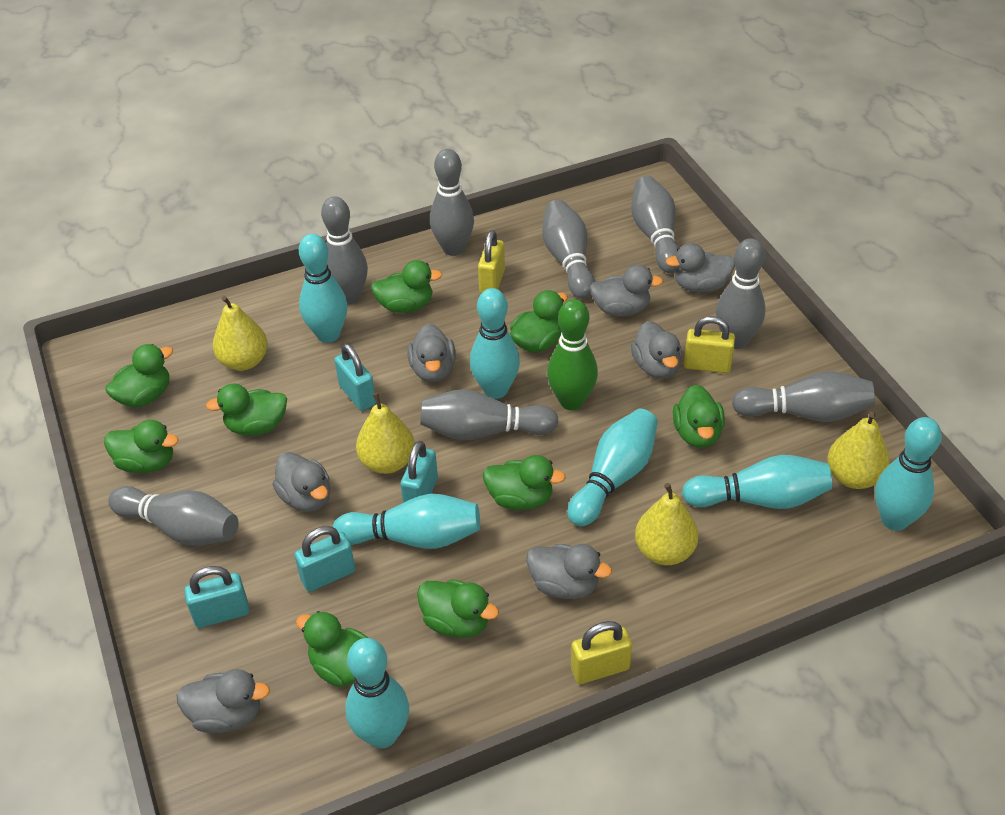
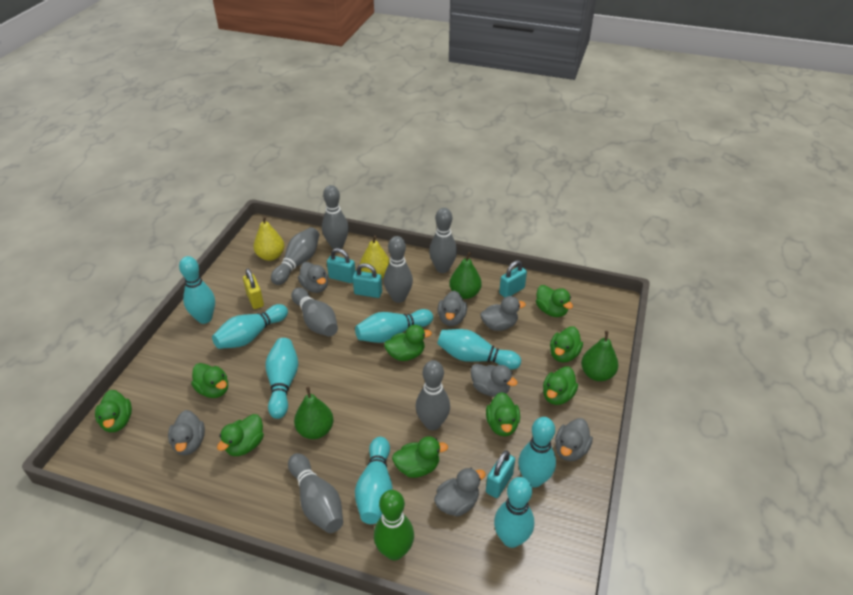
green pear: 0 -> 3
grey bowling pin: 8 -> 7
turquoise bowling pin: 7 -> 8
yellow padlock: 3 -> 1
yellow pear: 4 -> 2

